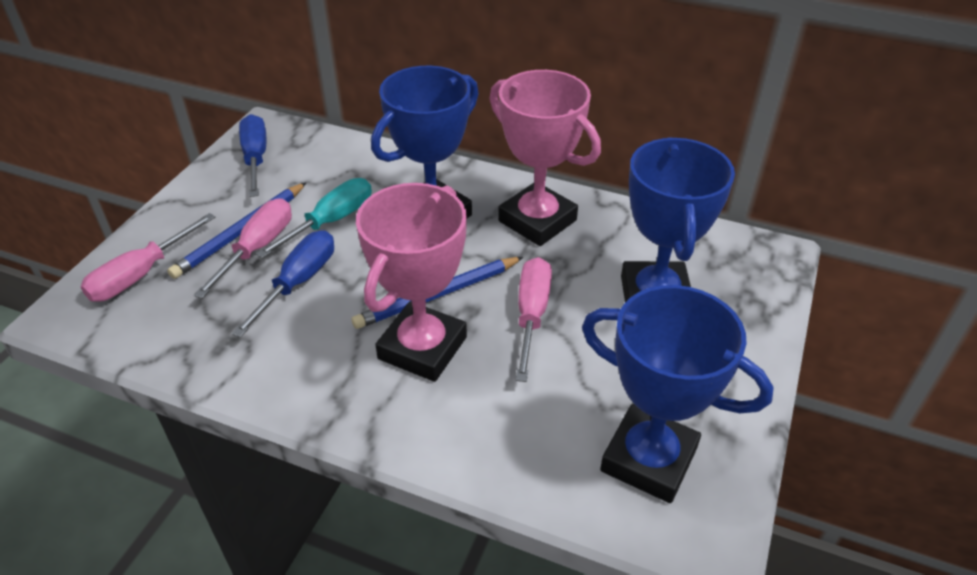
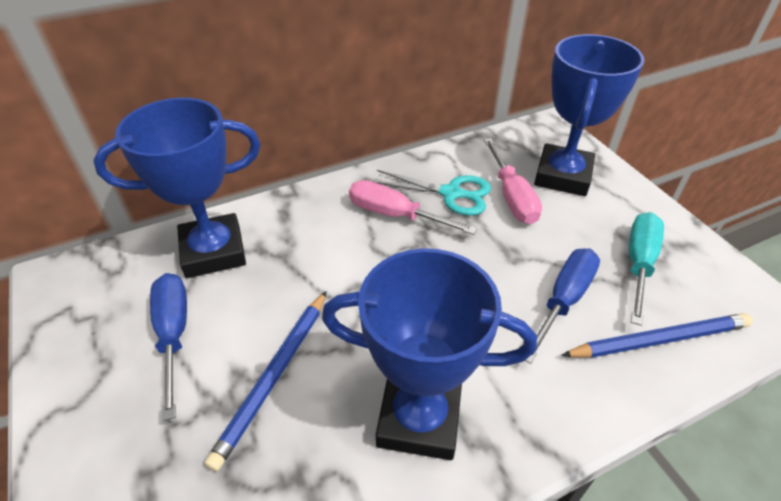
pink screwdriver: 3 -> 2
pink trophy: 2 -> 0
turquoise scissors: 0 -> 1

